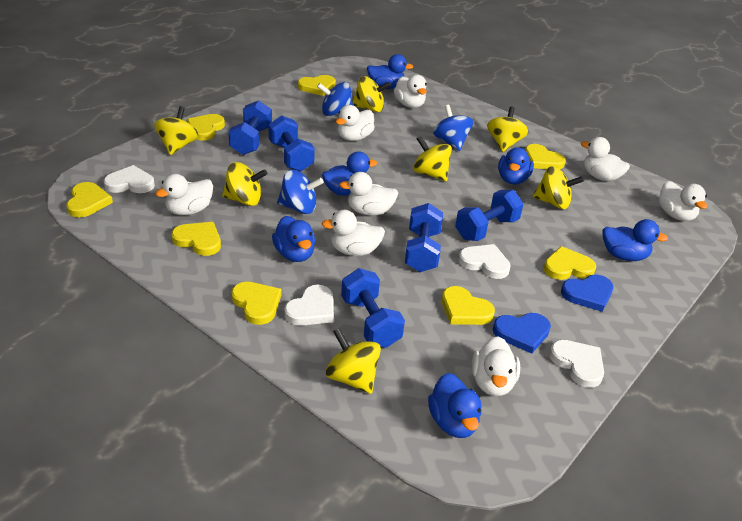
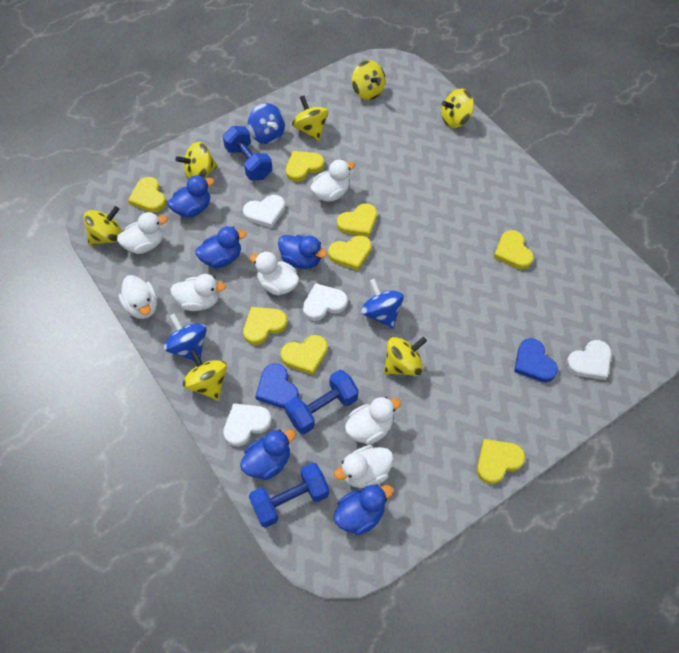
blue duck: 6 -> 5
blue dumbbell: 5 -> 3
white duck: 8 -> 7

